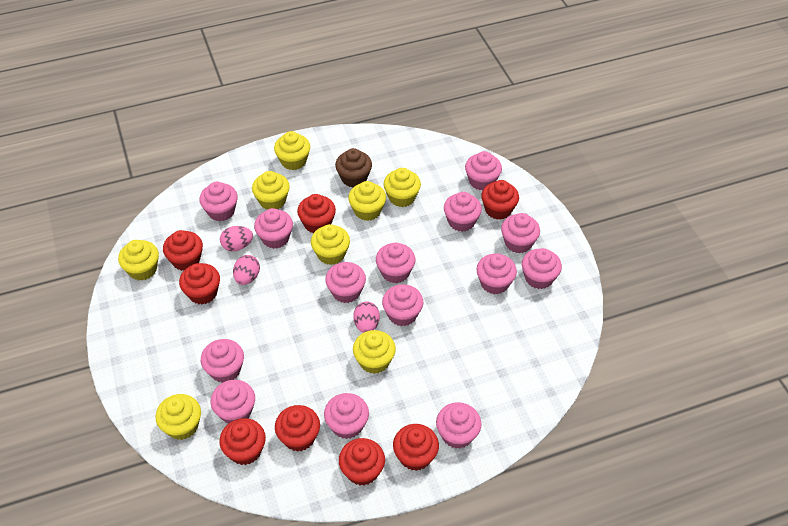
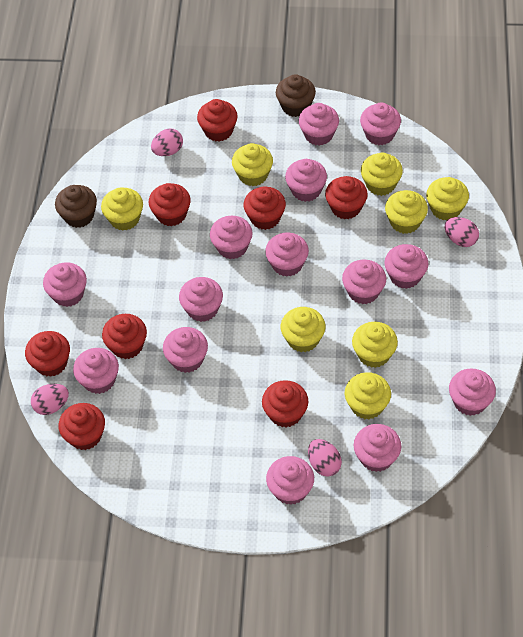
brown cupcake: 1 -> 2
pink egg: 3 -> 4

